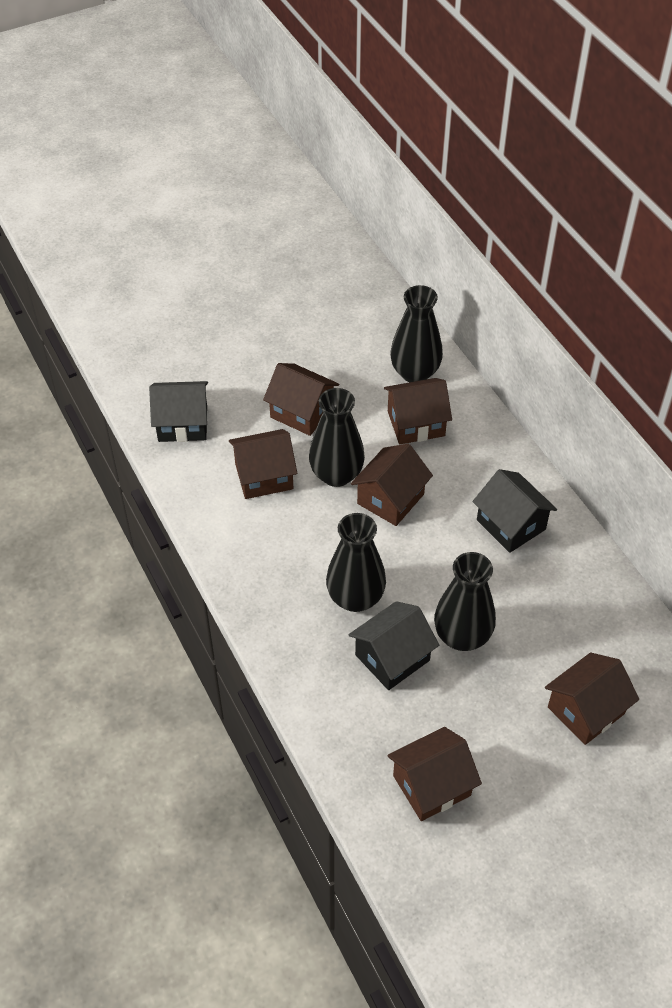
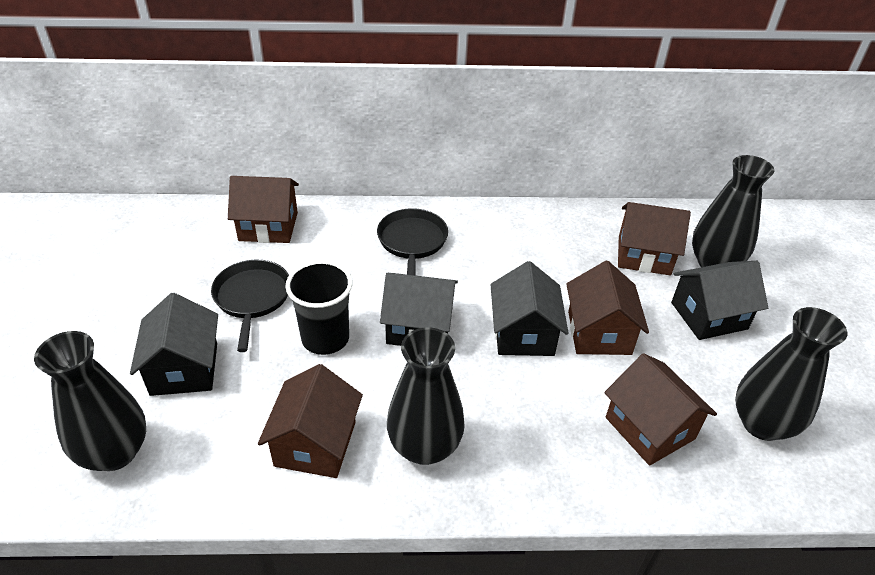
black cup: 0 -> 1
black house: 3 -> 4
black pan: 0 -> 2
brown house: 6 -> 5

